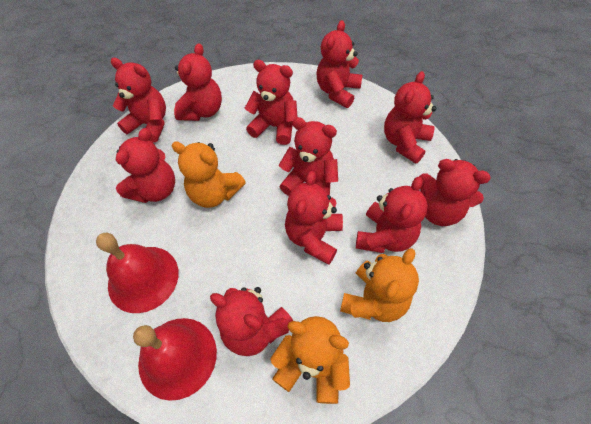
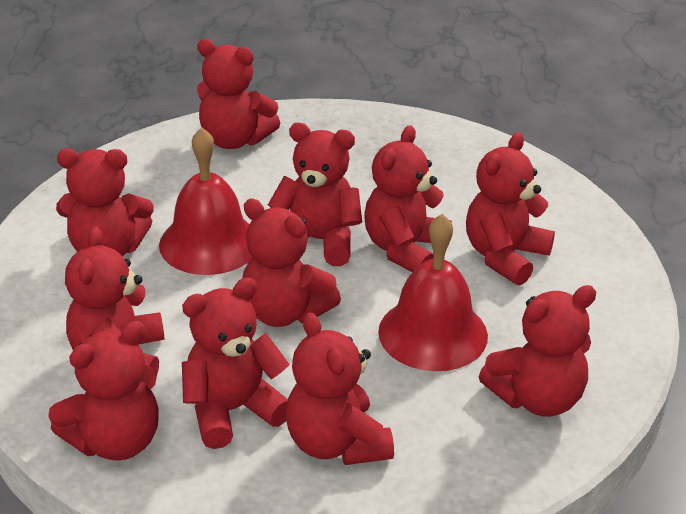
orange teddy bear: 3 -> 0

